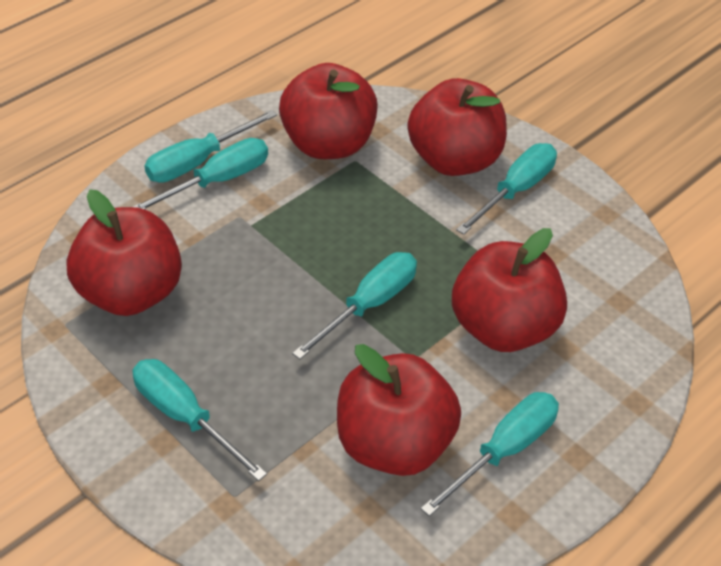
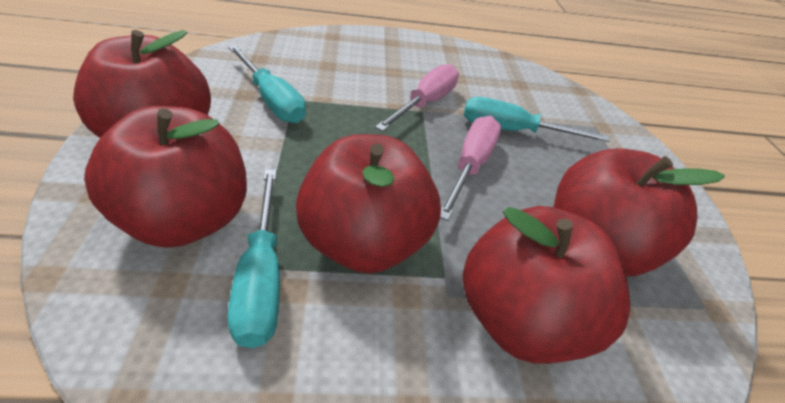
pink screwdriver: 0 -> 2
turquoise screwdriver: 6 -> 3

